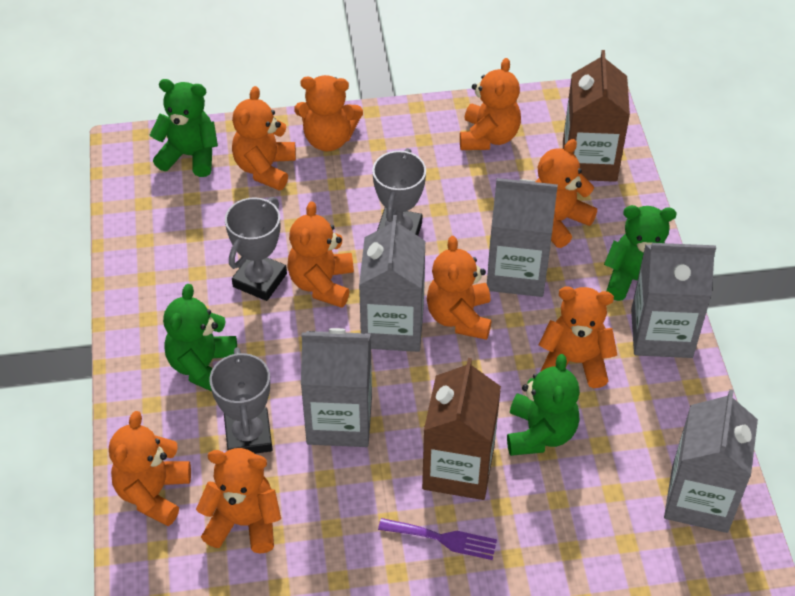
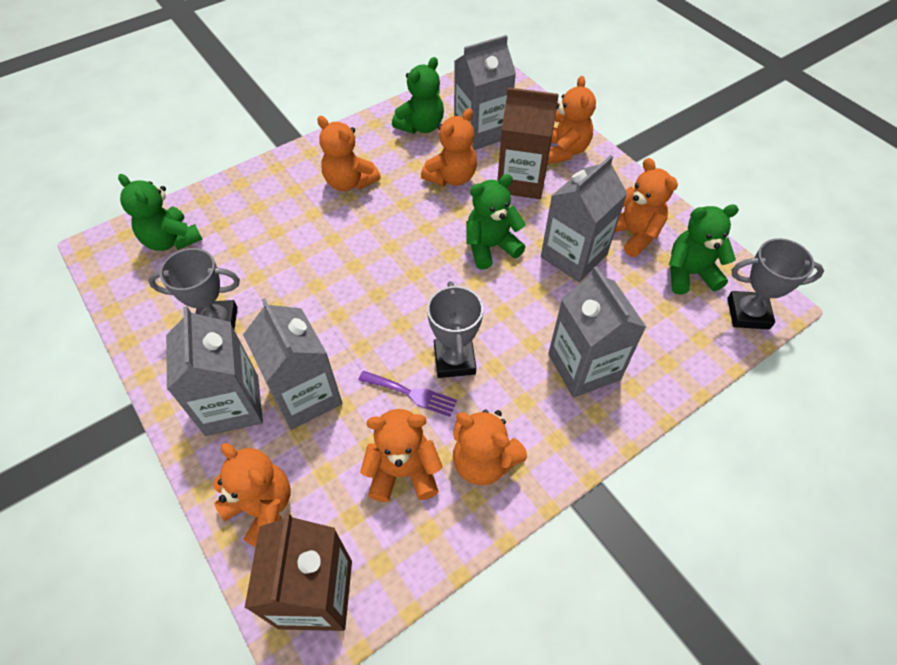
orange teddy bear: 9 -> 7

